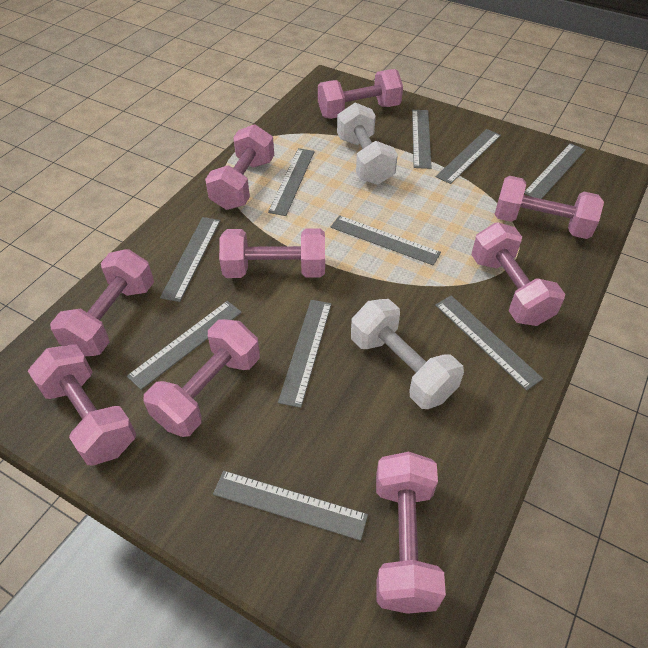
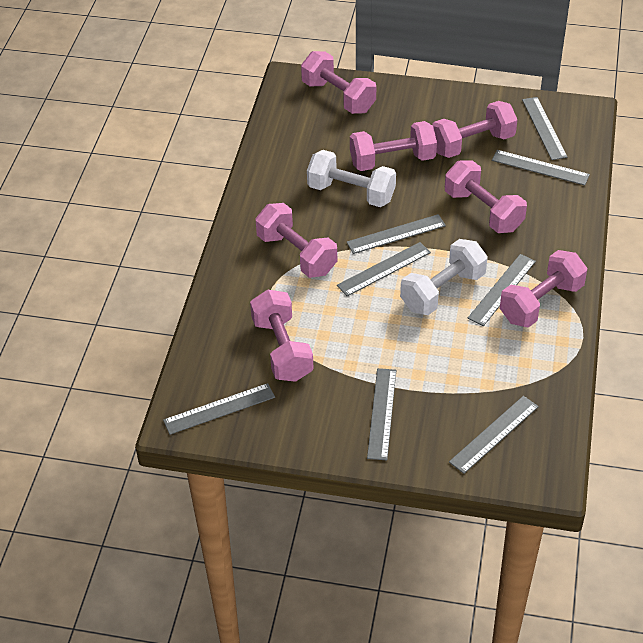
grey ruler: 10 -> 8
pink dumbbell: 9 -> 7

